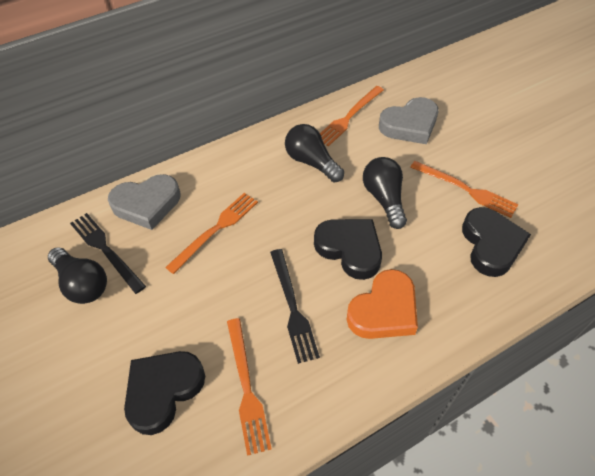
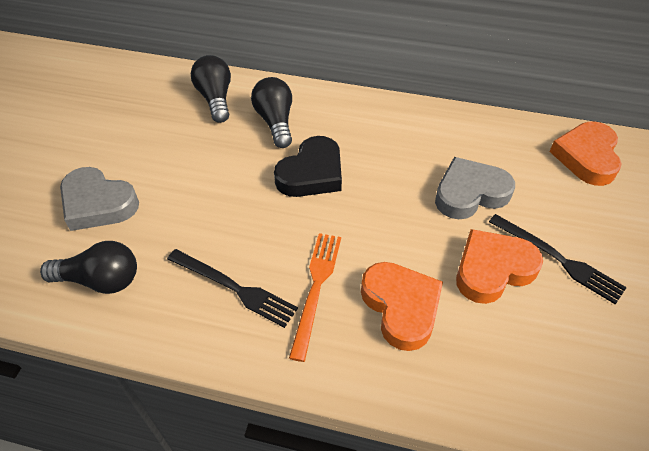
black heart: 3 -> 1
orange fork: 4 -> 1
orange heart: 1 -> 3

